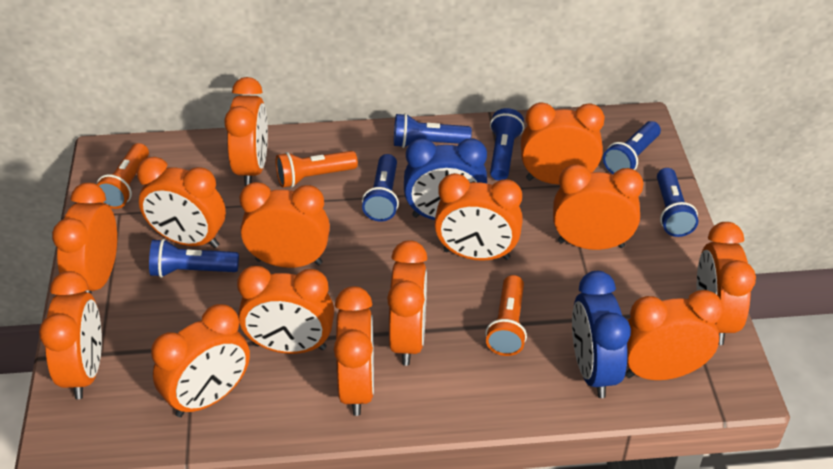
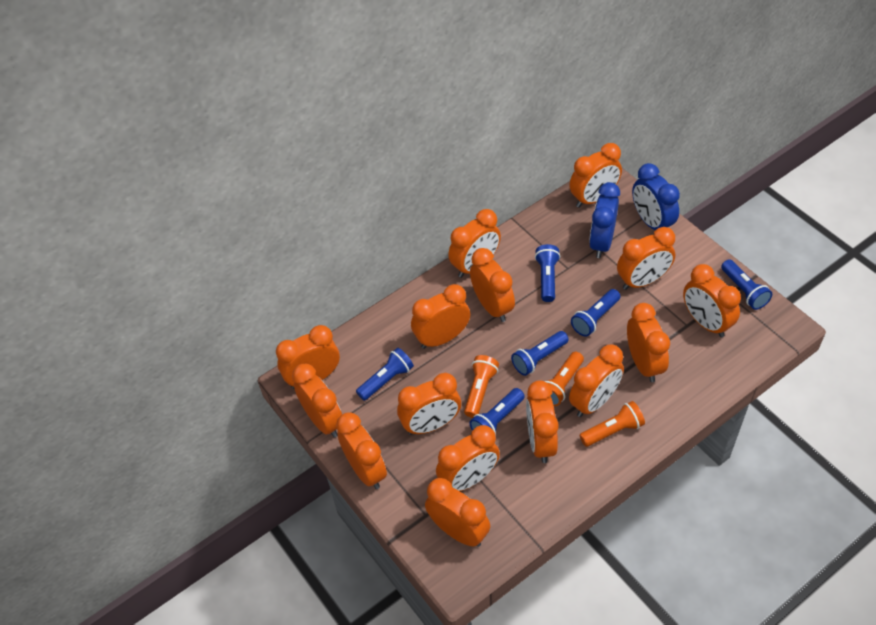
orange clock: 14 -> 15

